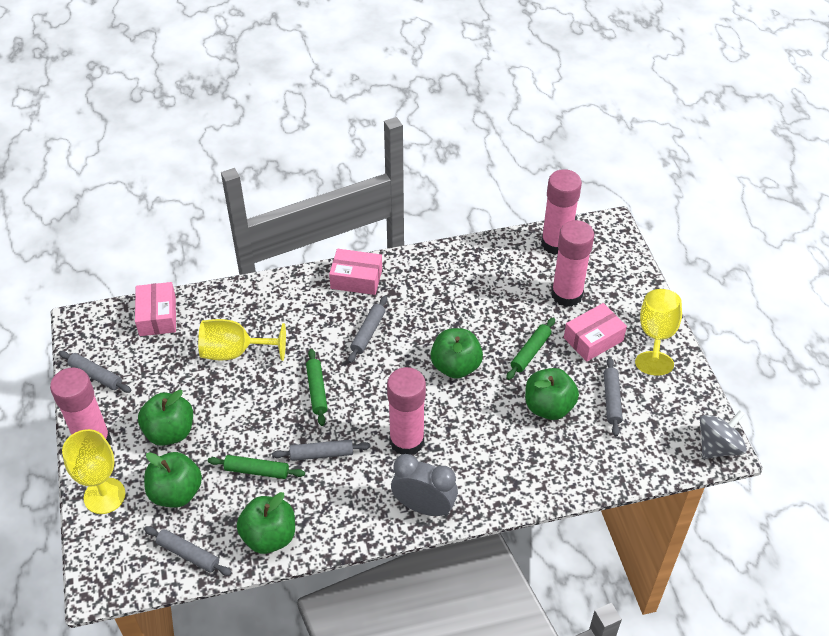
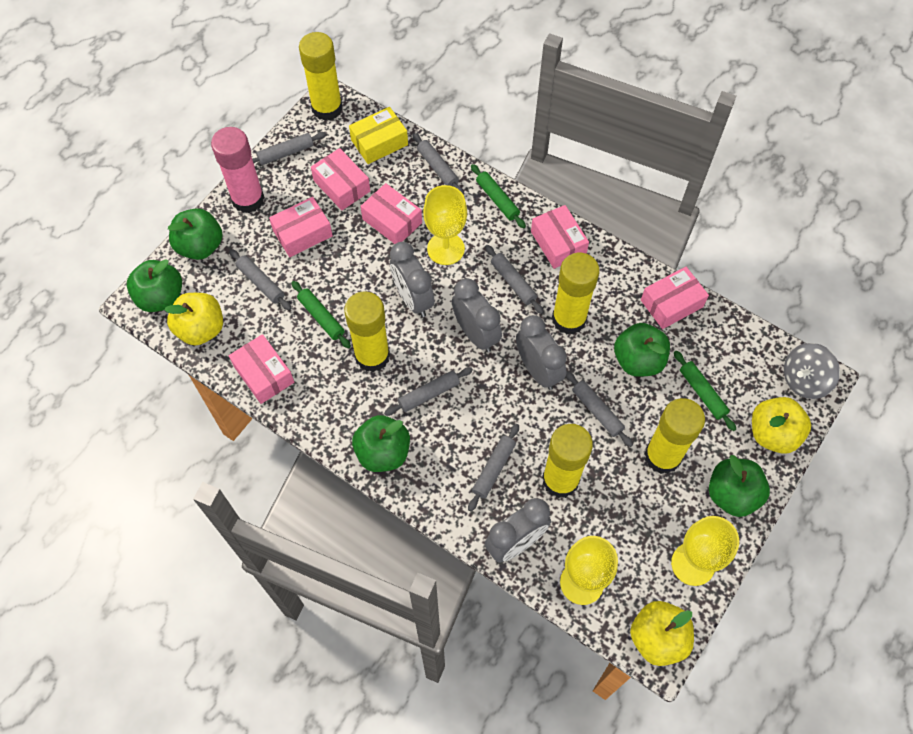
grey clock: 1 -> 4
grey rolling pin: 5 -> 7
pink box: 3 -> 6
pink glue stick: 4 -> 1
yellow apple: 0 -> 3
yellow box: 0 -> 1
yellow glue stick: 0 -> 5

